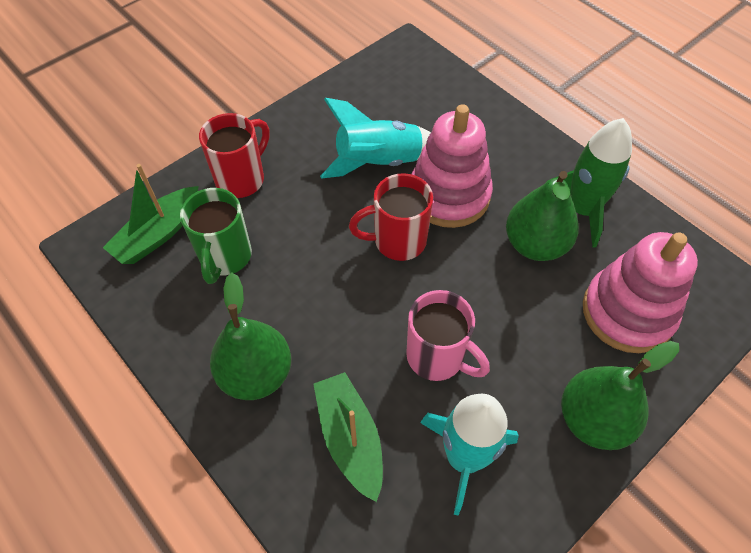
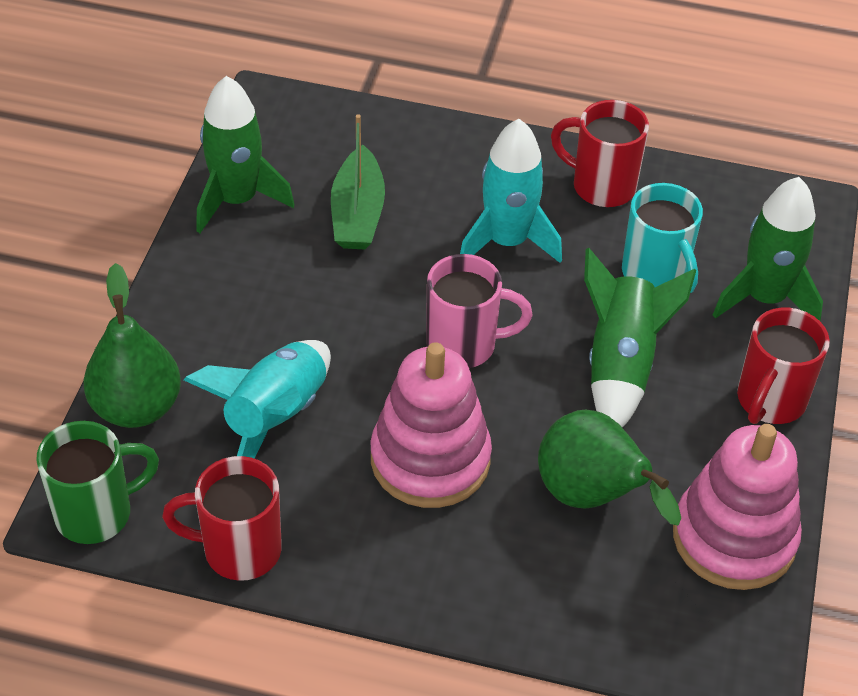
green boat: 2 -> 1
green pear: 3 -> 2
green rocket: 1 -> 3
red mug: 2 -> 3
turquoise mug: 0 -> 1

